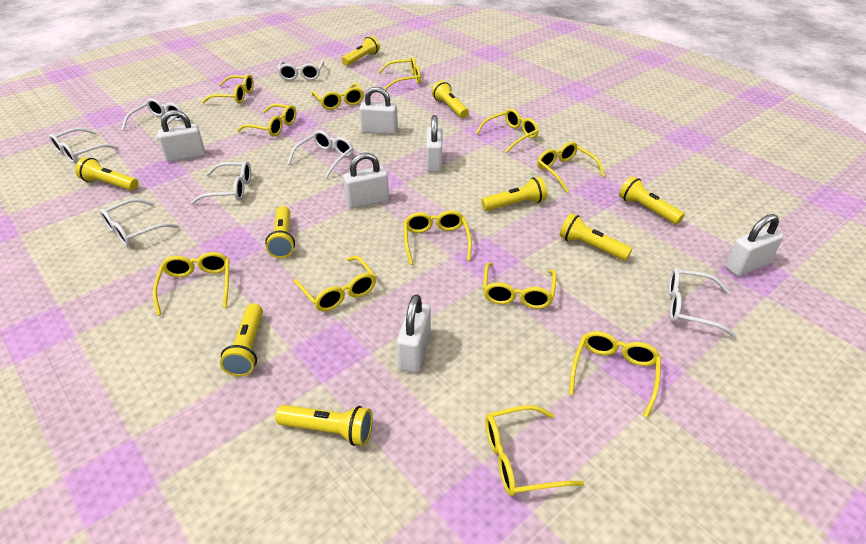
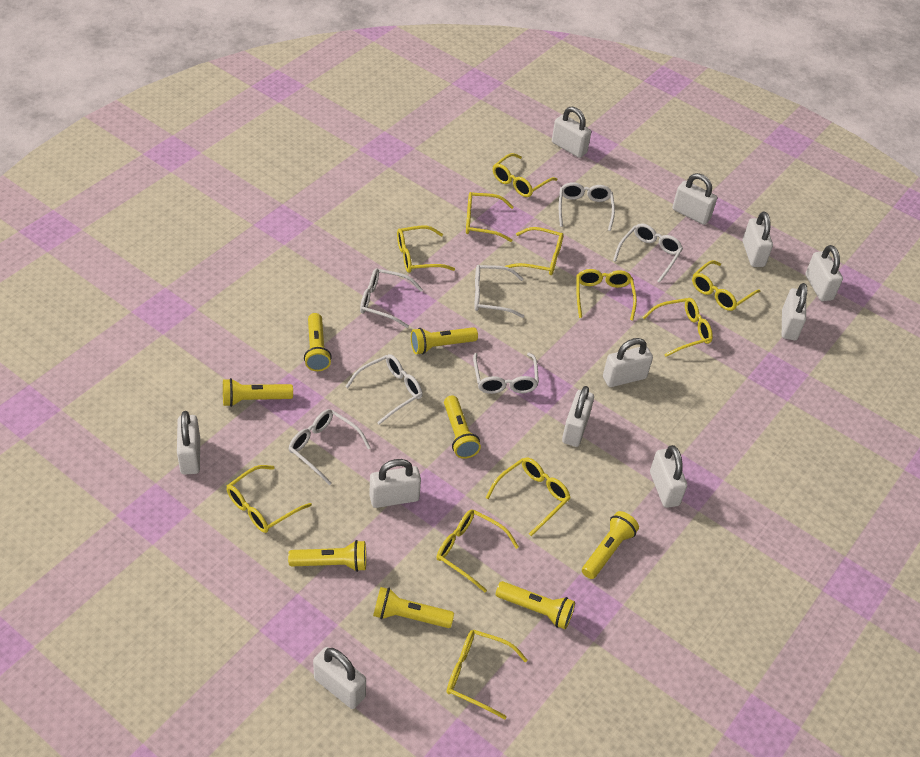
white padlock: 6 -> 11
yellow flashlight: 9 -> 8
yellow glasses: 12 -> 11

